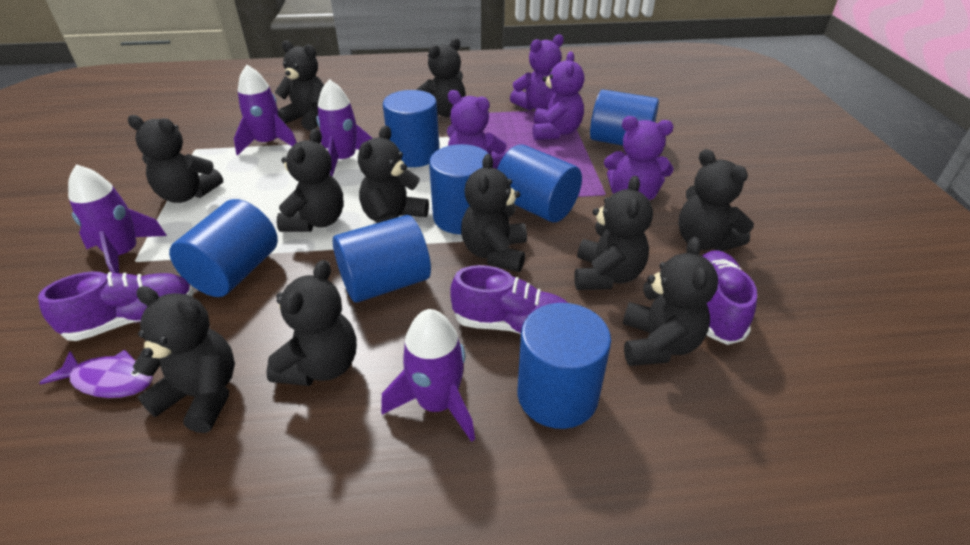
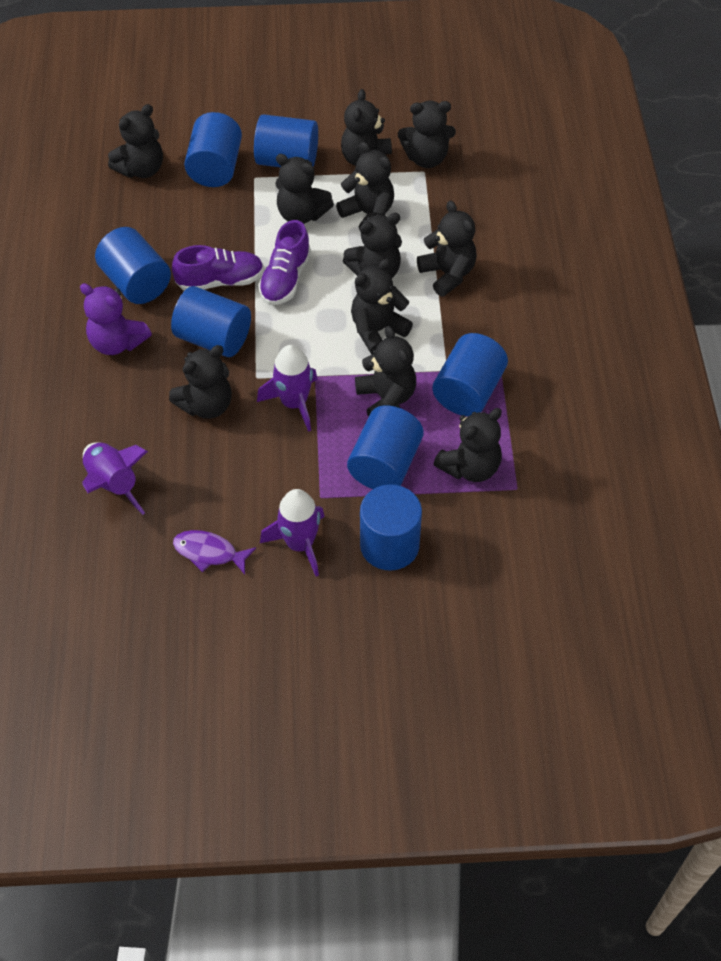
purple rocket: 4 -> 3
purple shoe: 3 -> 2
purple teddy bear: 4 -> 1

